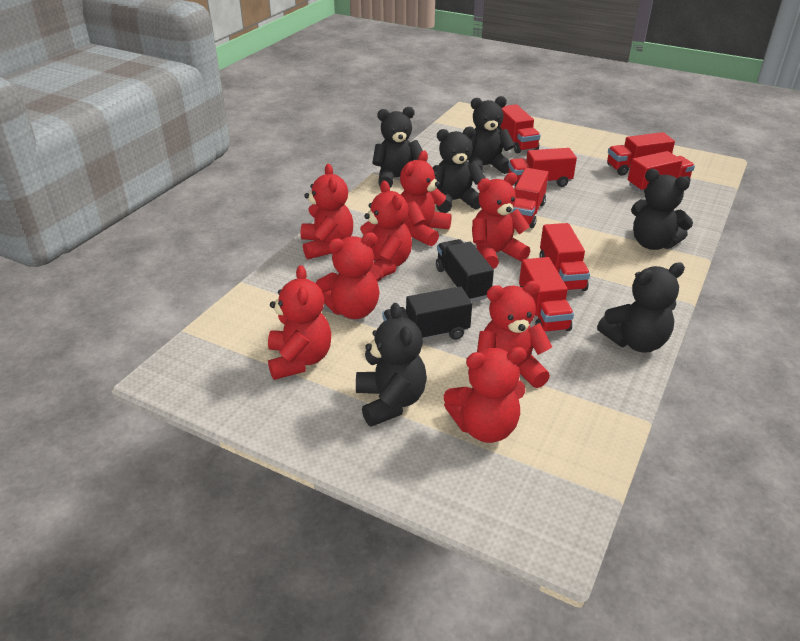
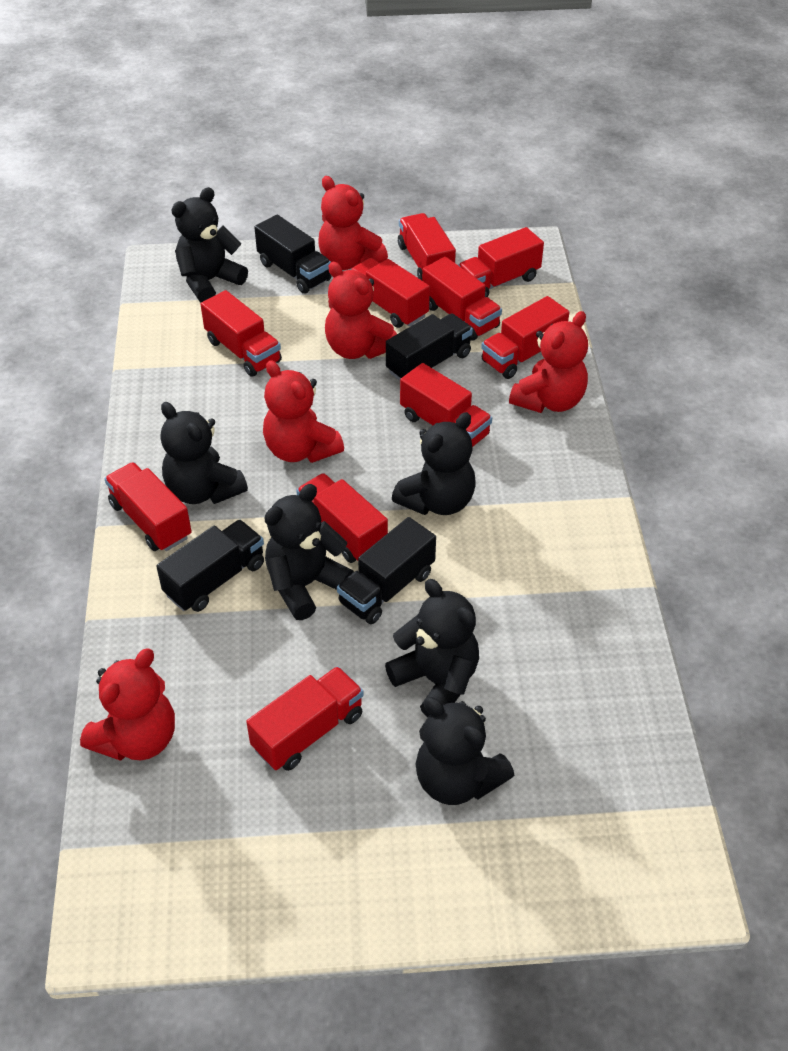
black truck: 2 -> 4
red teddy bear: 8 -> 5
red truck: 7 -> 10

